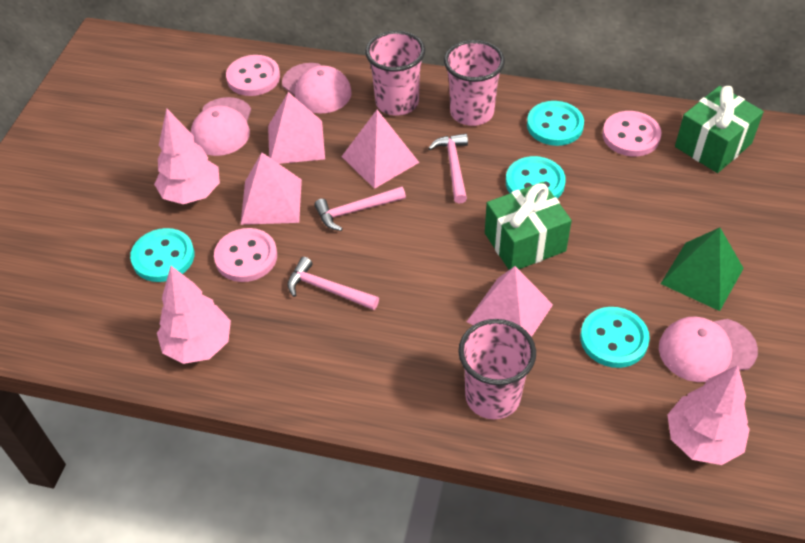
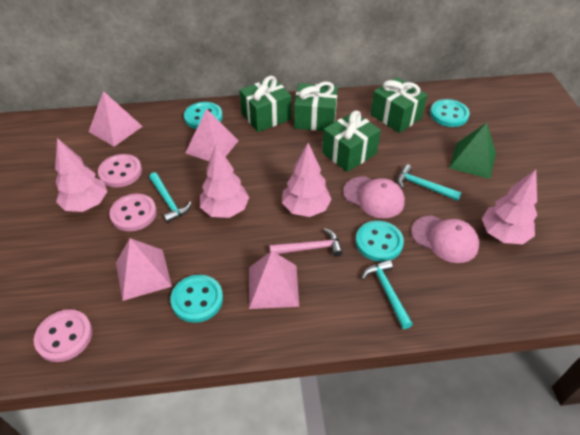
green gift: 2 -> 4
pink cap: 3 -> 2
pink cup: 3 -> 0
pink hammer: 3 -> 1
pink tree: 3 -> 4
turquoise hammer: 0 -> 3

